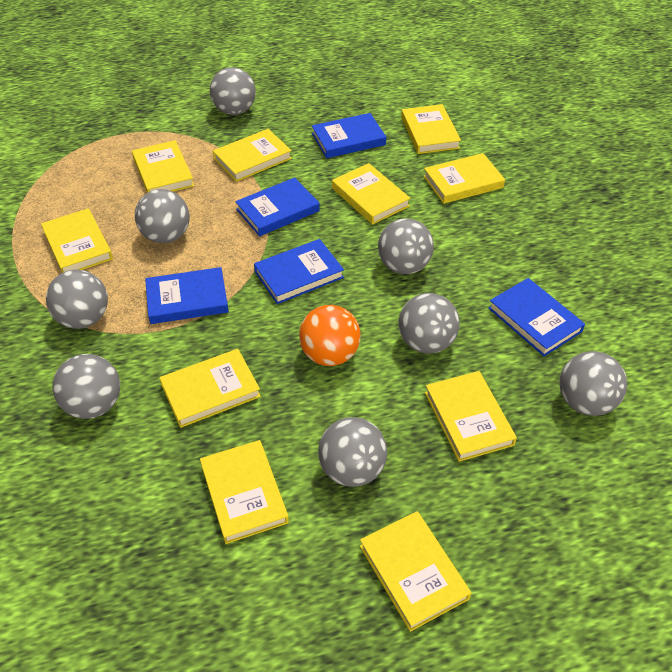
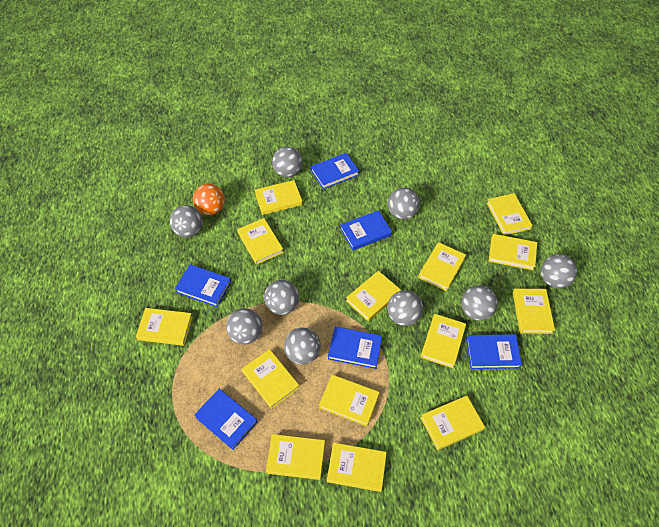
blue book: 5 -> 6
grey ball: 8 -> 9
yellow book: 10 -> 14

